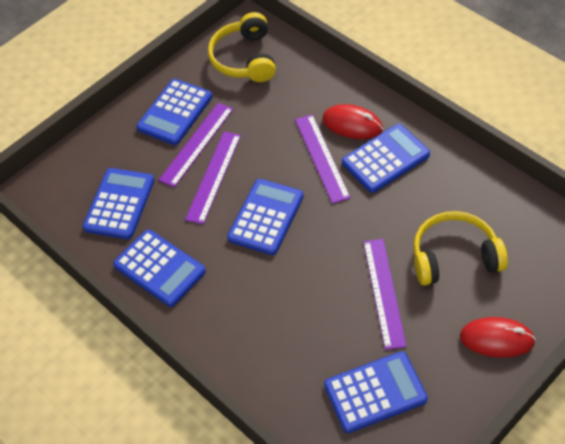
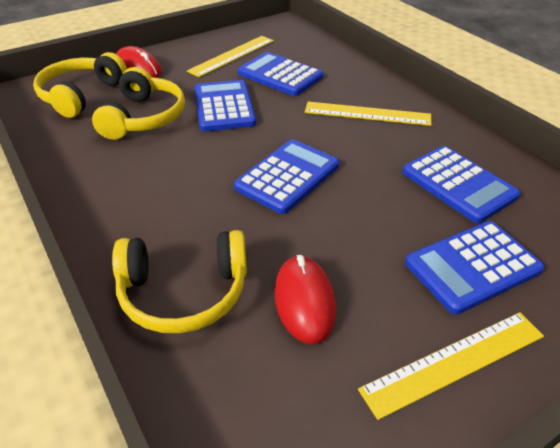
blue calculator: 6 -> 5
purple ruler: 4 -> 0
yellow headphones: 2 -> 3
yellow ruler: 0 -> 3

